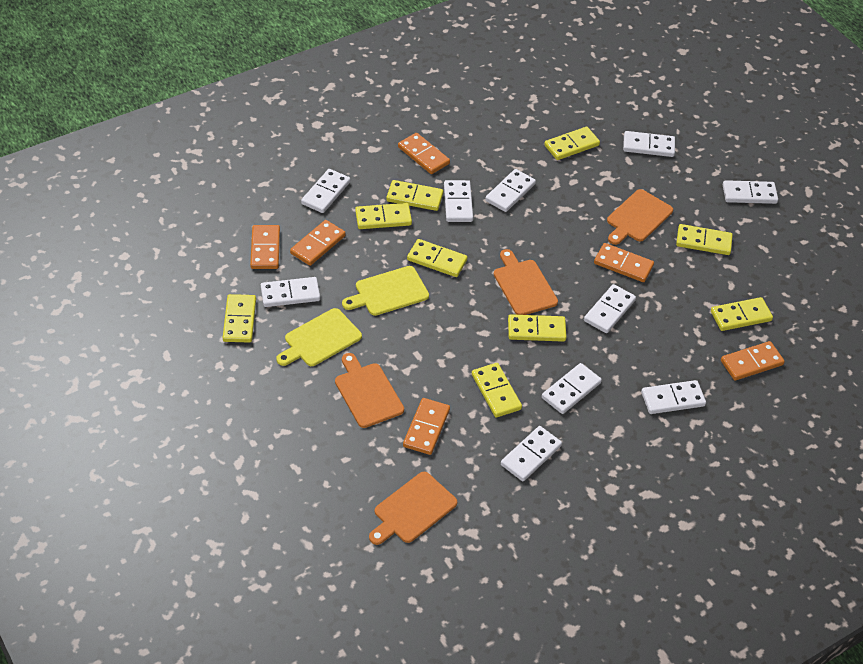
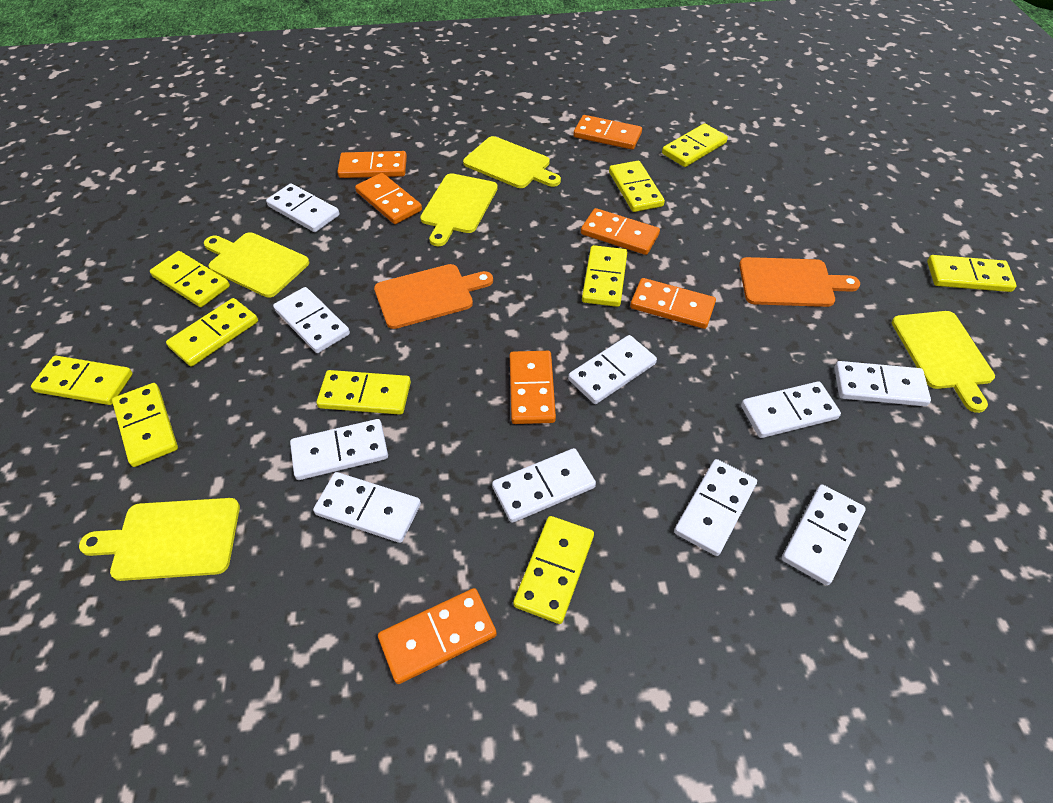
orange cutting board: 4 -> 2
orange domino: 6 -> 7
yellow cutting board: 2 -> 5
yellow domino: 9 -> 10

